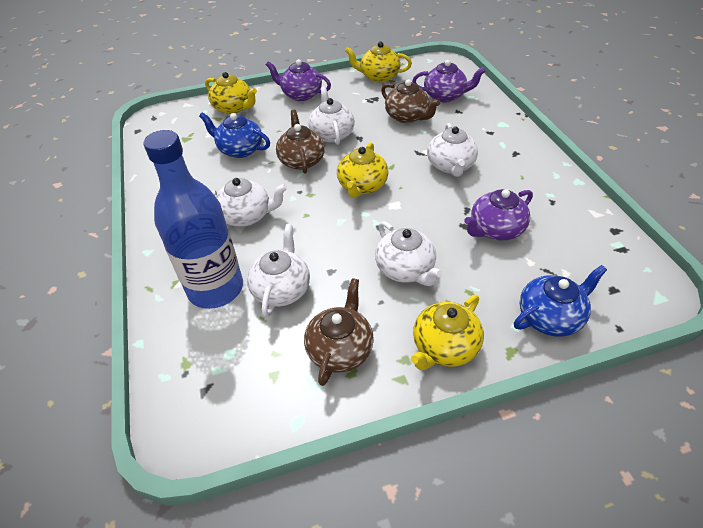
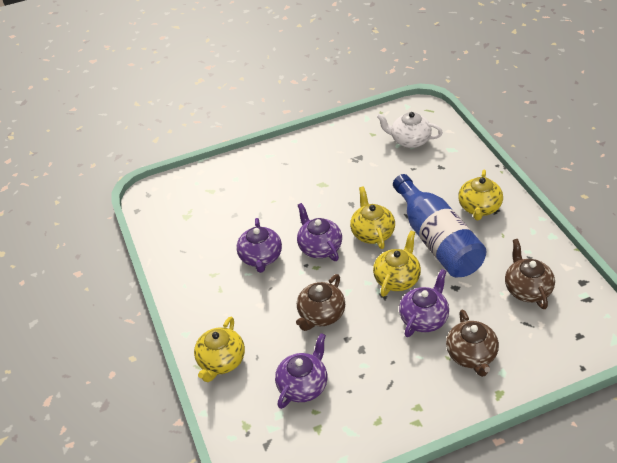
blue teapot: 2 -> 0
purple teapot: 3 -> 4
white teapot: 5 -> 1

